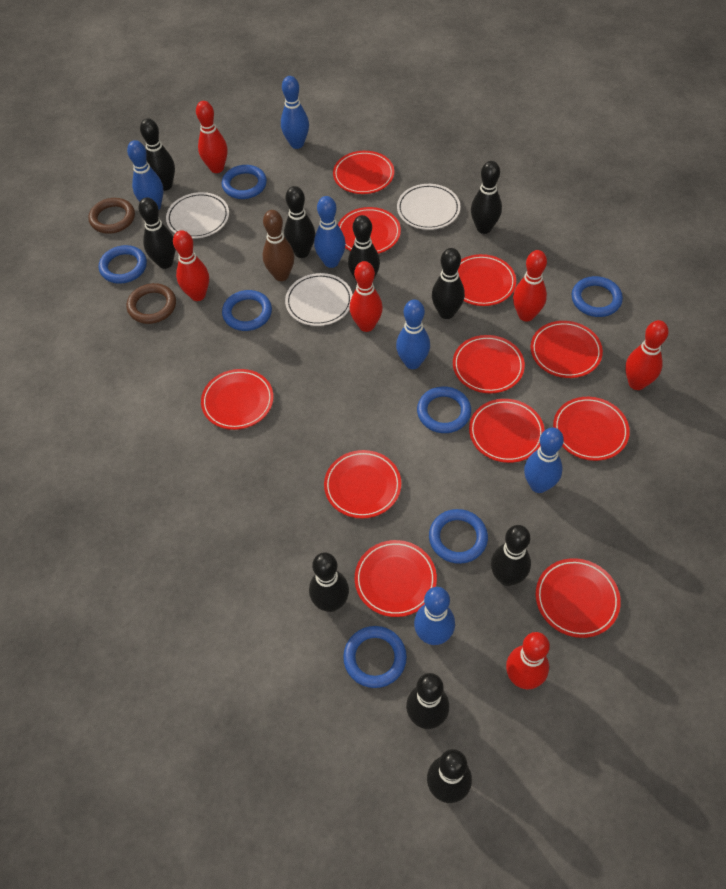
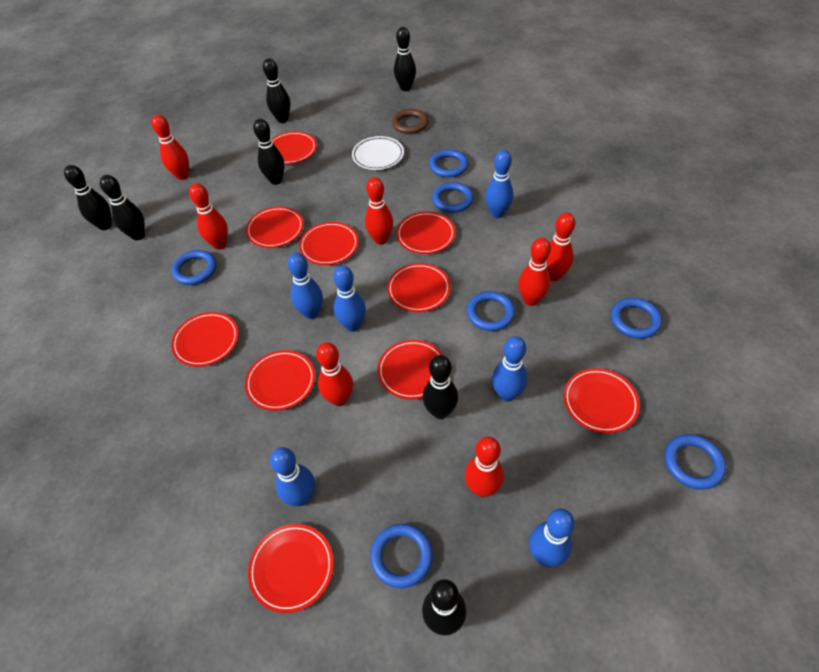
black bowling pin: 10 -> 7
brown bowling pin: 1 -> 0
brown ring: 2 -> 1
red bowling pin: 6 -> 7
red plate: 11 -> 10
white plate: 3 -> 1

